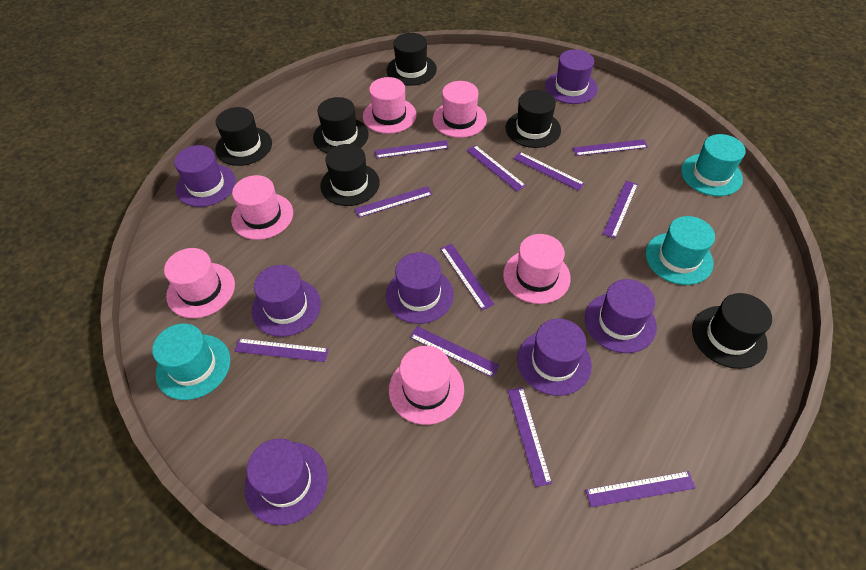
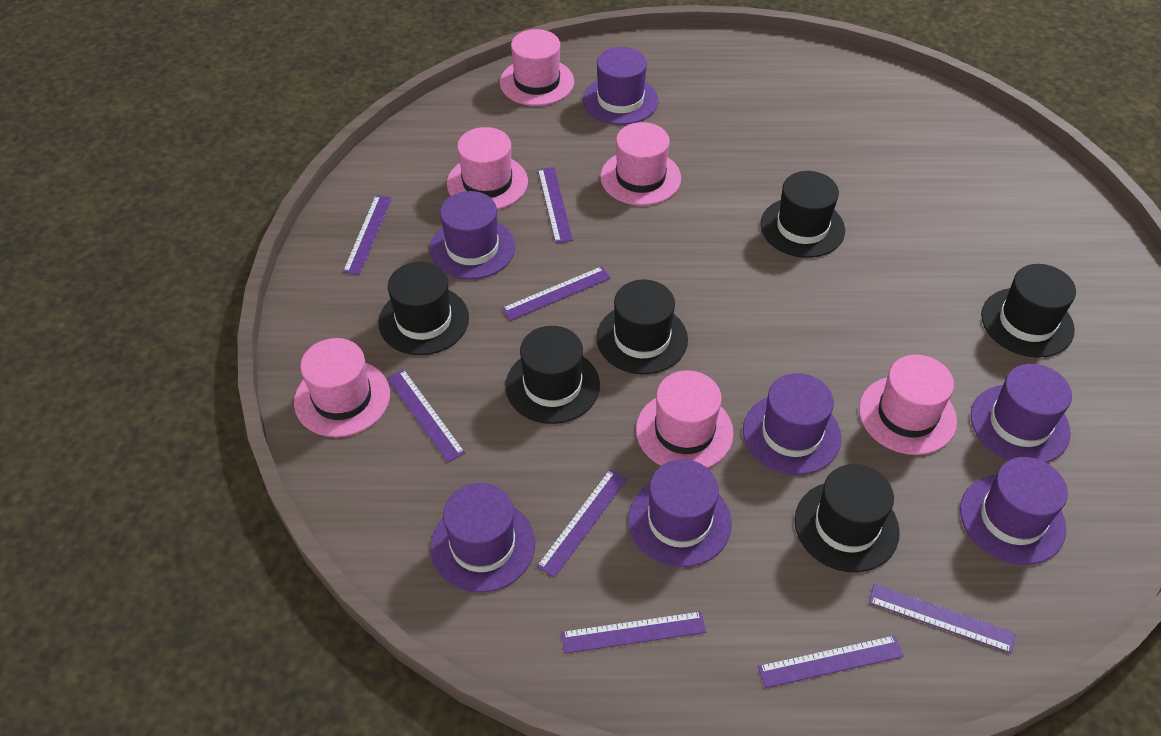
purple ruler: 11 -> 8
turquoise hat: 3 -> 0

